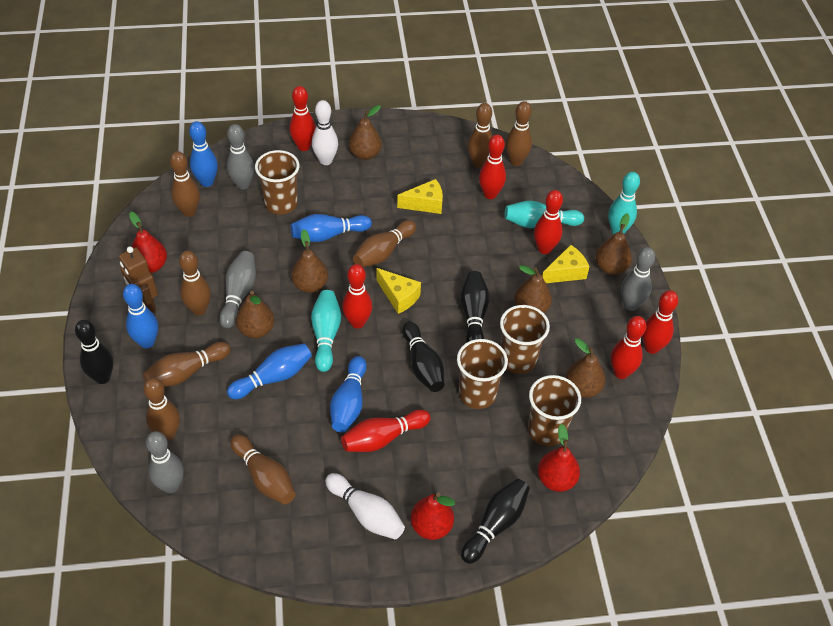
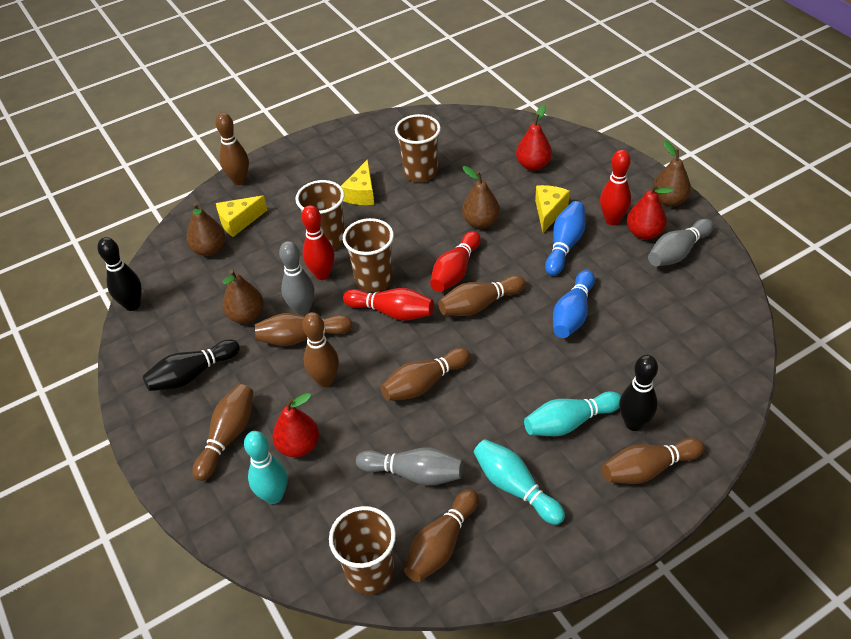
black bowling pin: 4 -> 3
blue bowling pin: 5 -> 2
brown pear: 6 -> 4
brown robot: 1 -> 0
grey bowling pin: 4 -> 3
red bowling pin: 7 -> 4
white bowling pin: 2 -> 0

